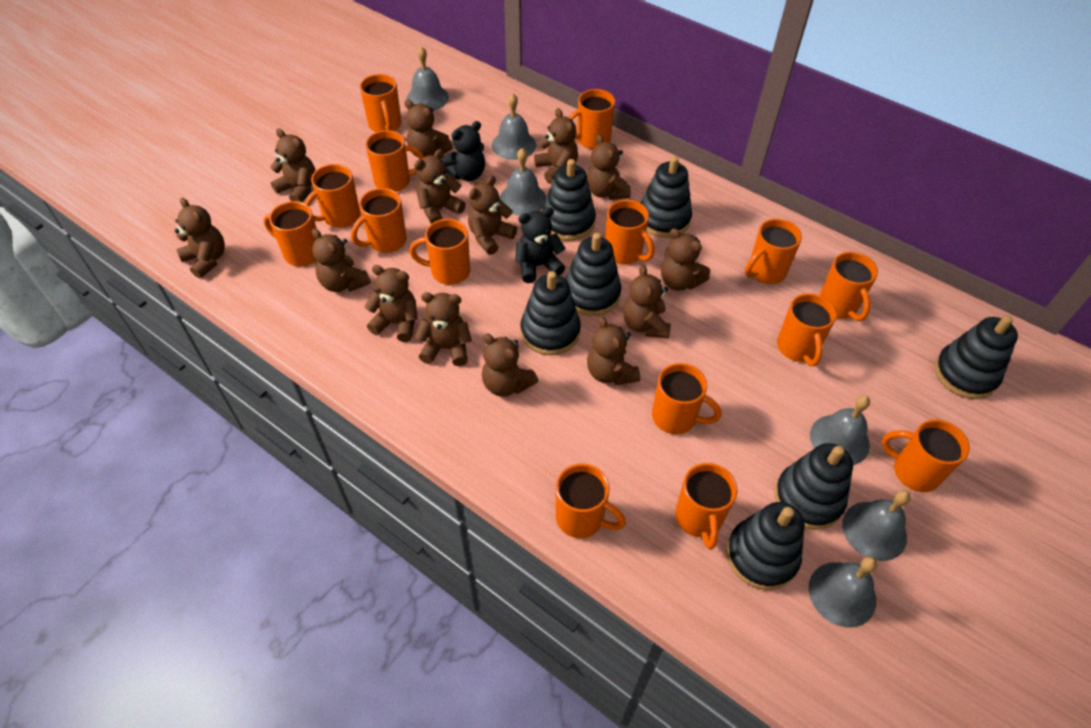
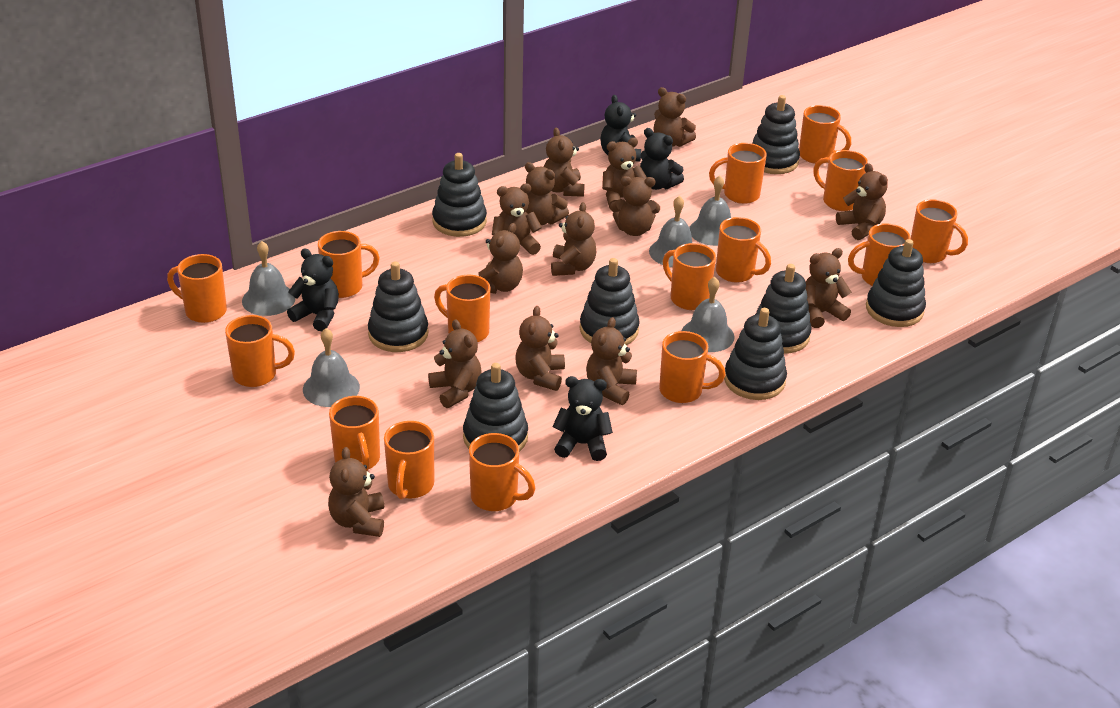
black stacking toy: 7 -> 8
black teddy bear: 2 -> 4
grey bell: 6 -> 5

